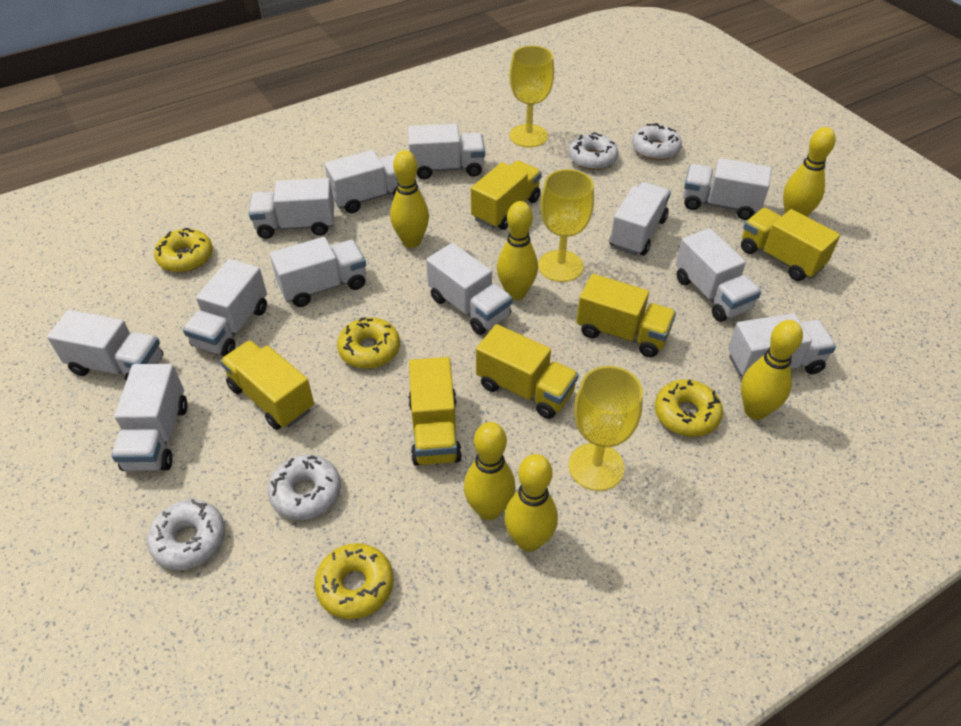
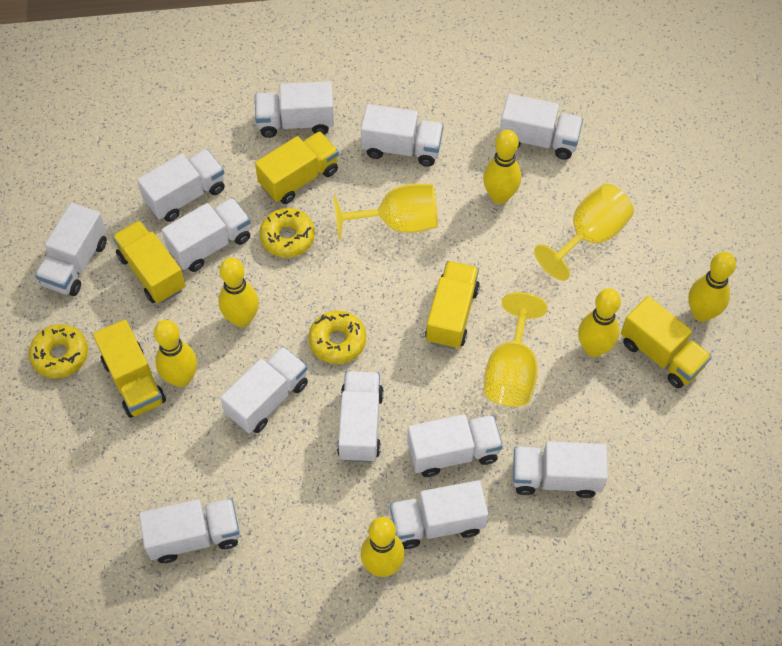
white donut: 4 -> 0
yellow donut: 4 -> 3
yellow truck: 6 -> 5

